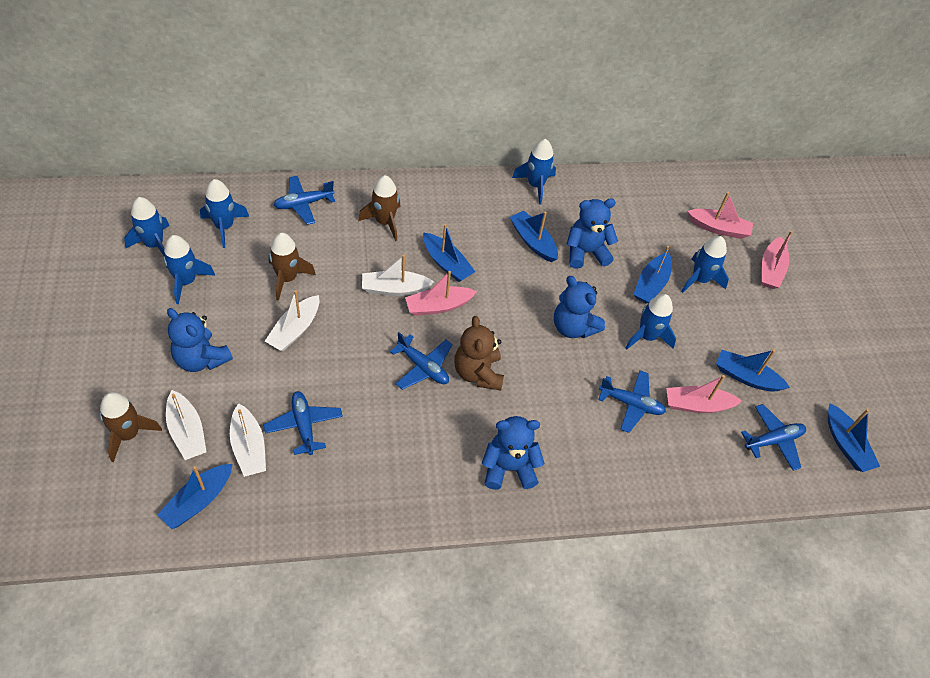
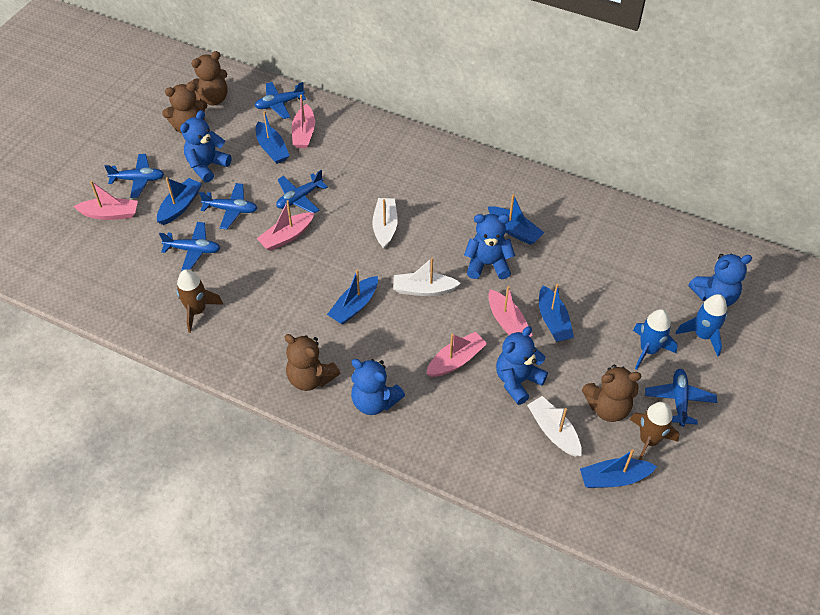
blue plane: 5 -> 6
blue rocket: 6 -> 2
blue teddy bear: 4 -> 5
brown rocket: 3 -> 2
brown teddy bear: 1 -> 4
pink boat: 4 -> 5
white boat: 4 -> 3

